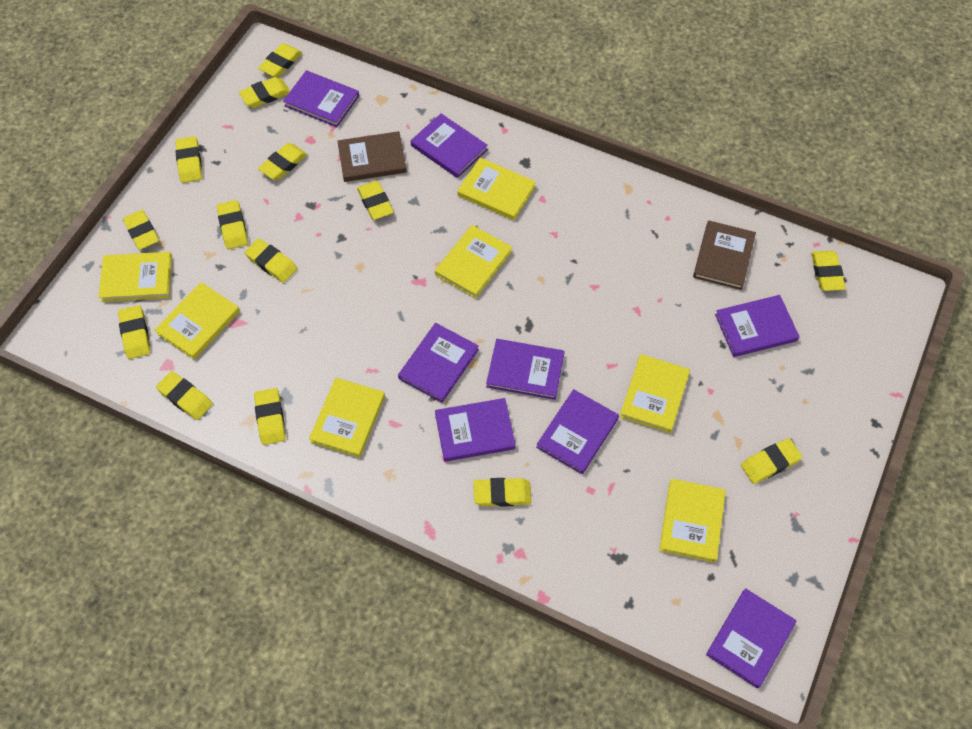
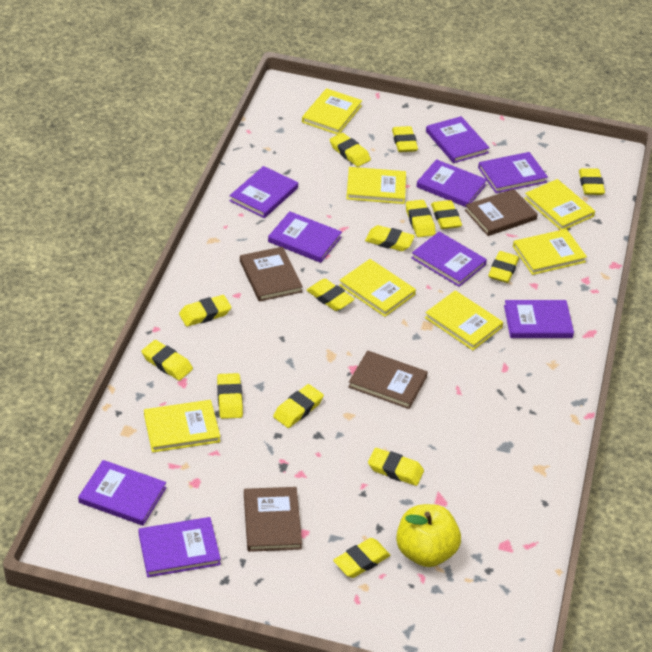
brown book: 2 -> 4
purple book: 8 -> 9
yellow apple: 0 -> 1

